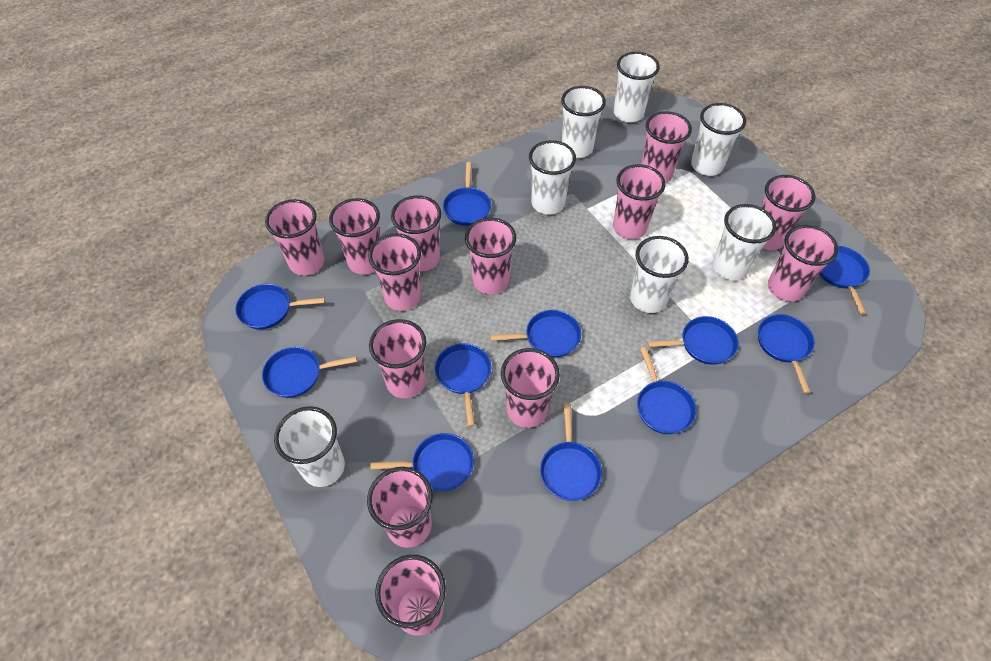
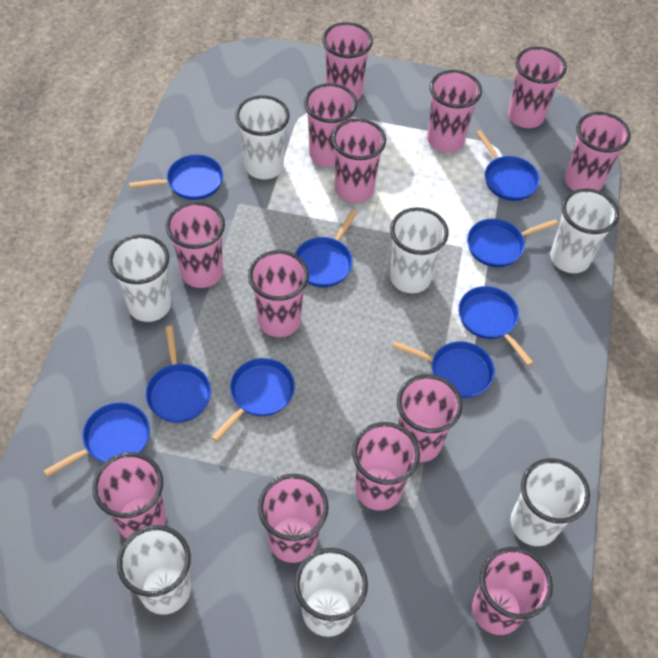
blue pan: 11 -> 9

